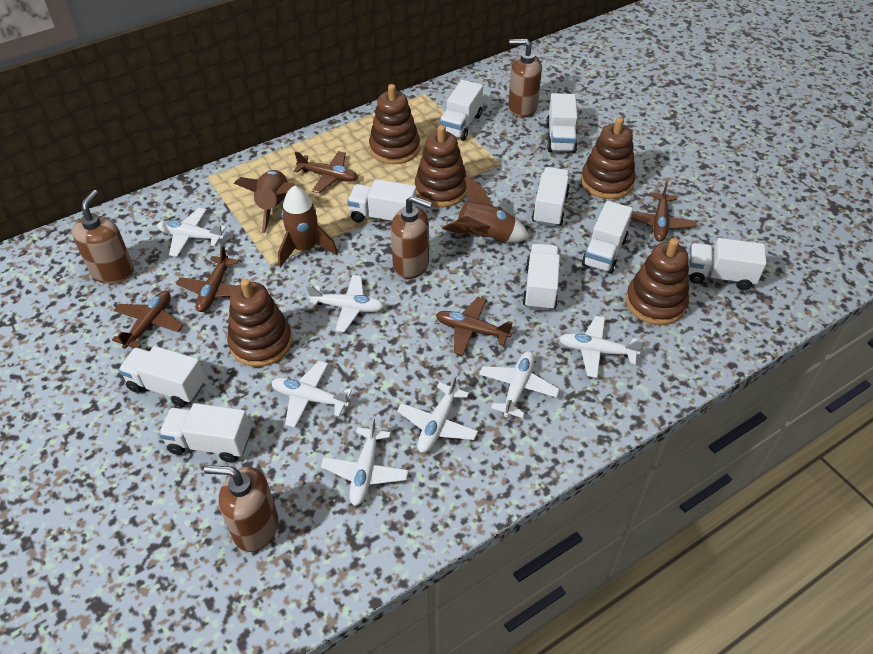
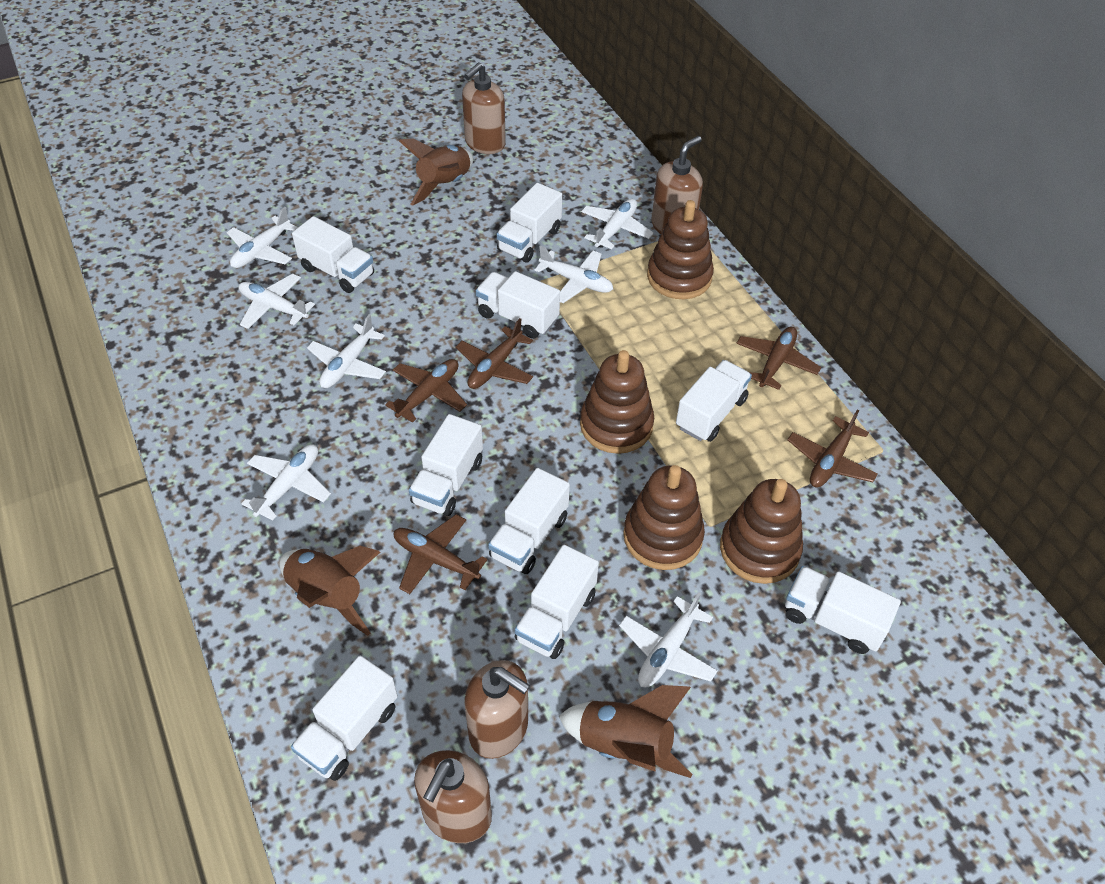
brown stacking toy: 5 -> 4

